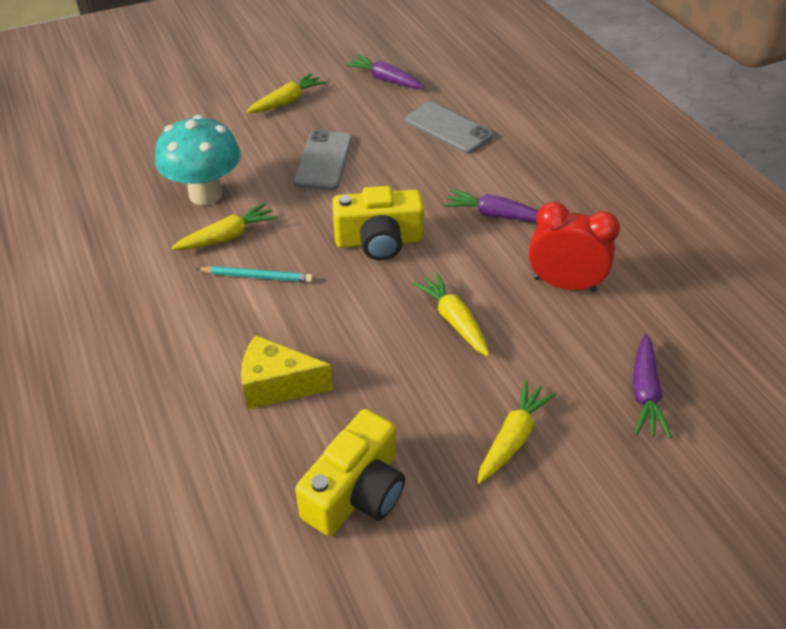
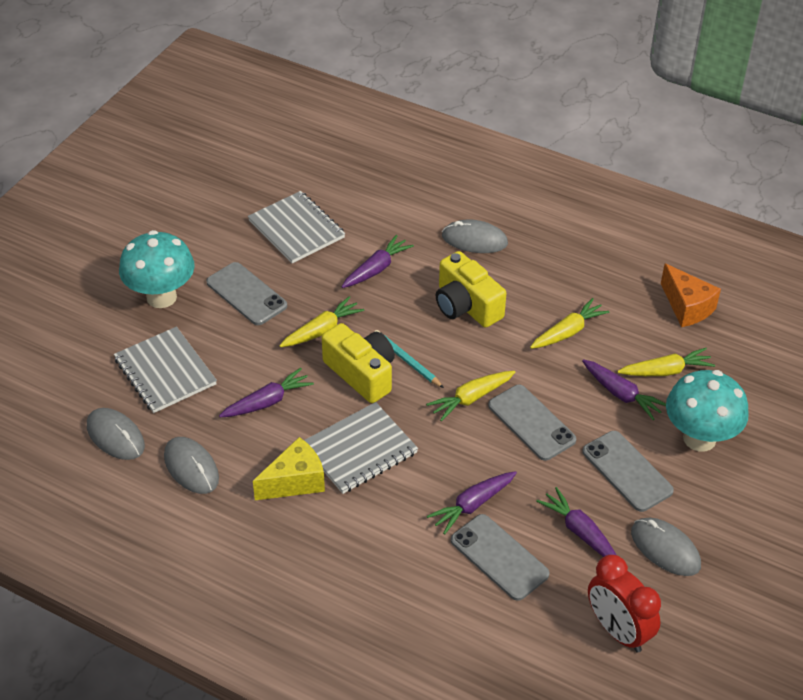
grey mouse: 0 -> 4
grey notebook: 0 -> 3
grey phone: 2 -> 4
orange cheese: 0 -> 1
purple carrot: 3 -> 5
turquoise mushroom: 1 -> 2

